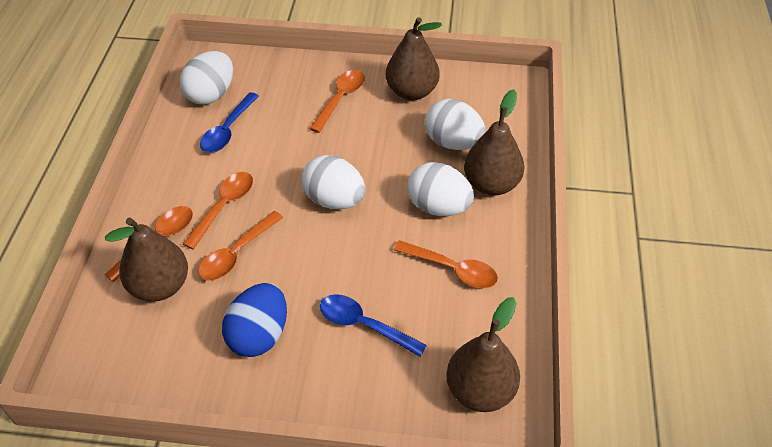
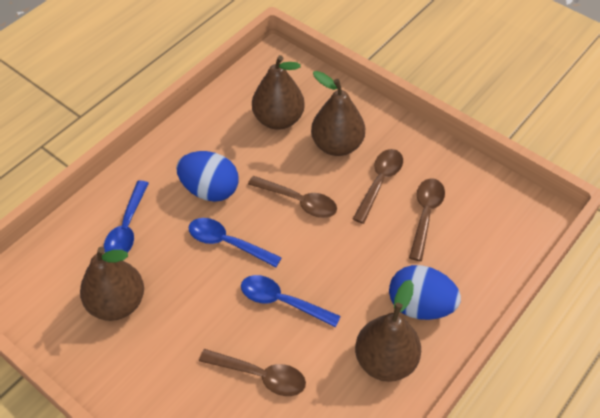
blue egg: 1 -> 2
blue spoon: 2 -> 3
brown spoon: 0 -> 4
orange spoon: 5 -> 0
white egg: 4 -> 0

